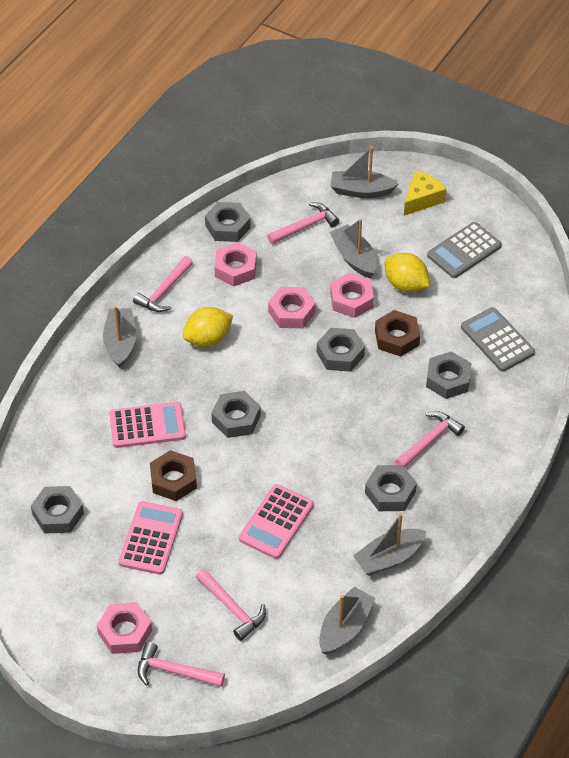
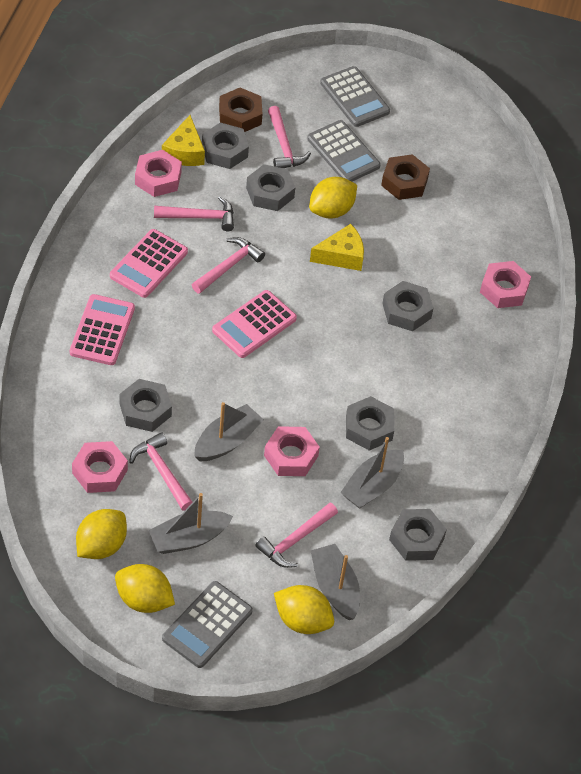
grey boat: 5 -> 4
grey calculator: 2 -> 3
yellow cheese: 1 -> 2
yellow lemon: 2 -> 4

